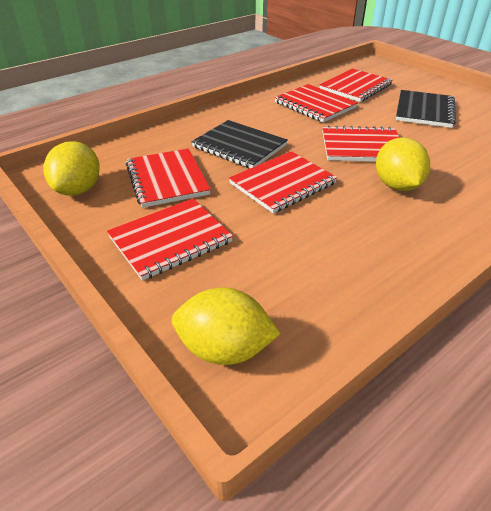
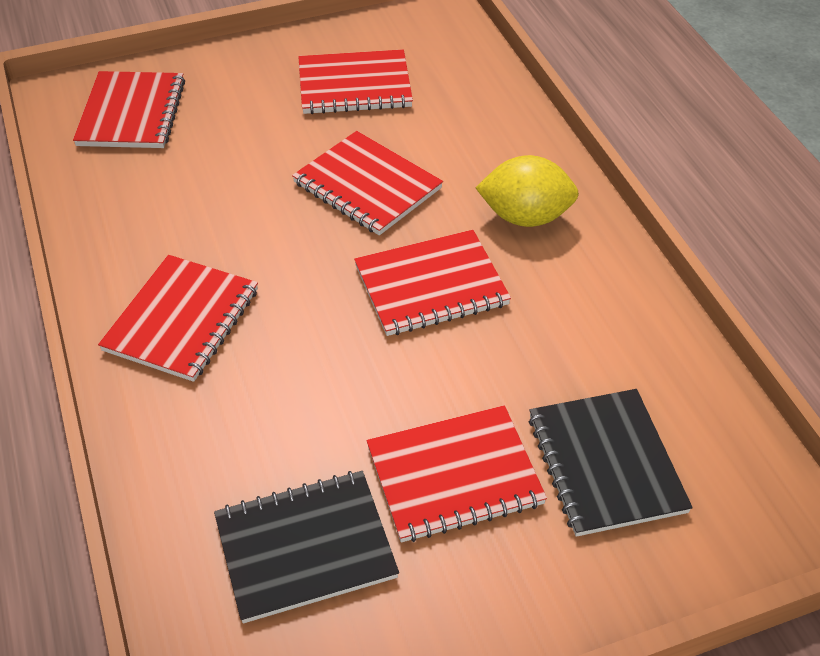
yellow lemon: 3 -> 1

